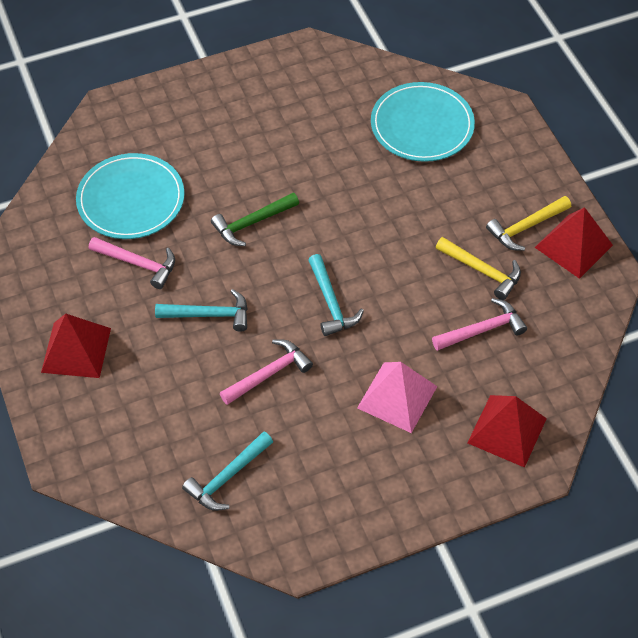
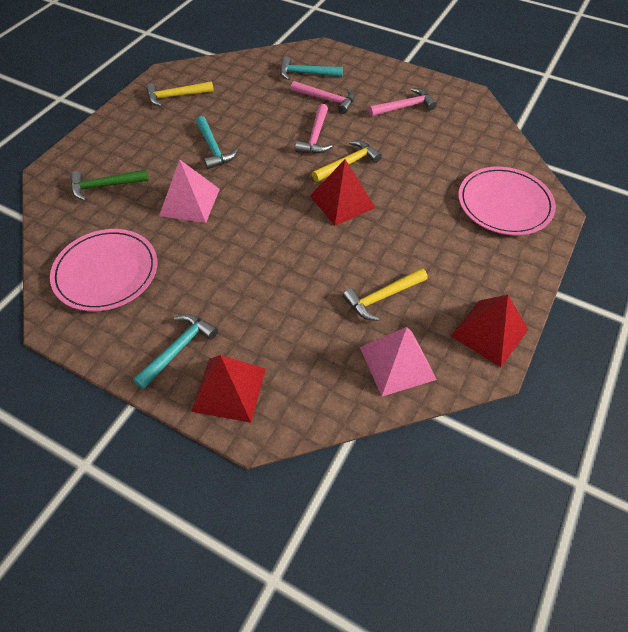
pink plate: 0 -> 2
pink pyramid: 1 -> 2
turquoise plate: 2 -> 0
yellow hammer: 2 -> 3

